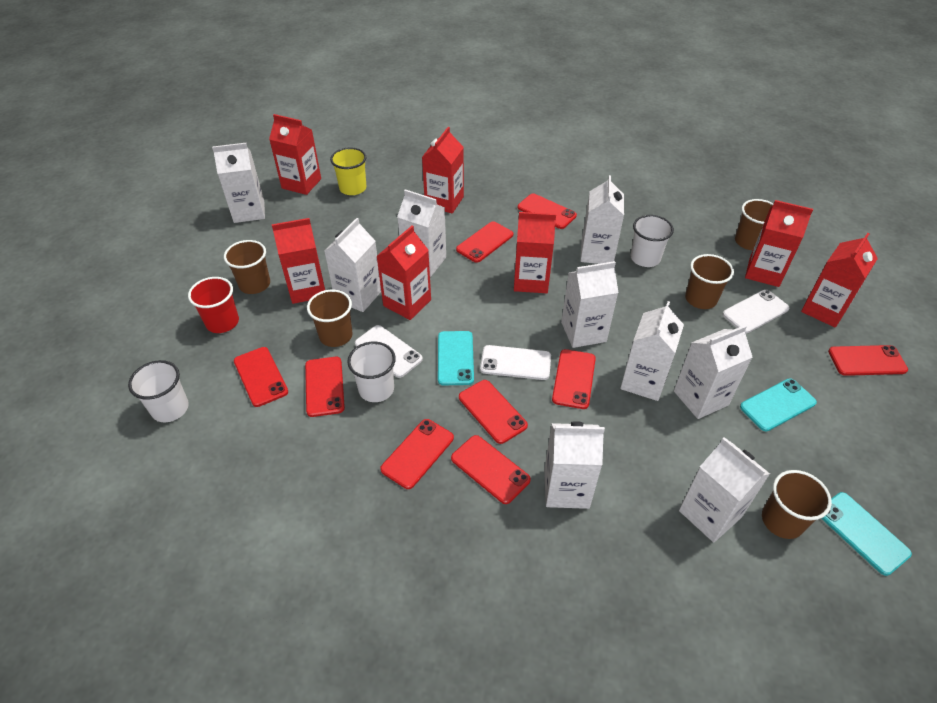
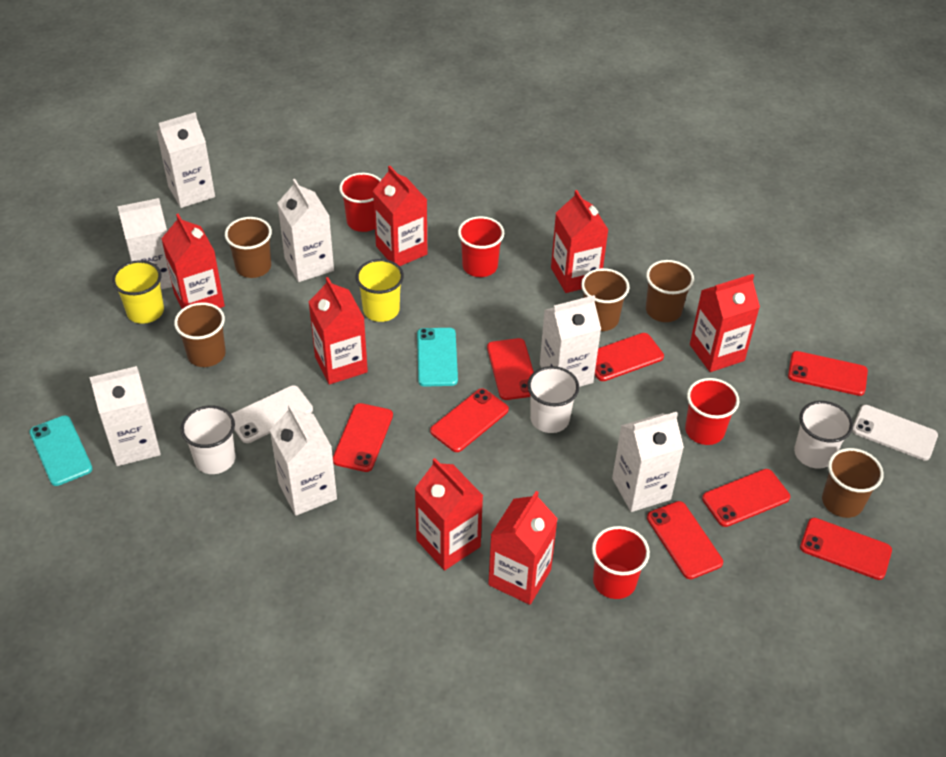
red cup: 1 -> 4
red phone: 9 -> 8
turquoise phone: 3 -> 2
white carton: 9 -> 7
white phone: 3 -> 2
yellow cup: 1 -> 2

